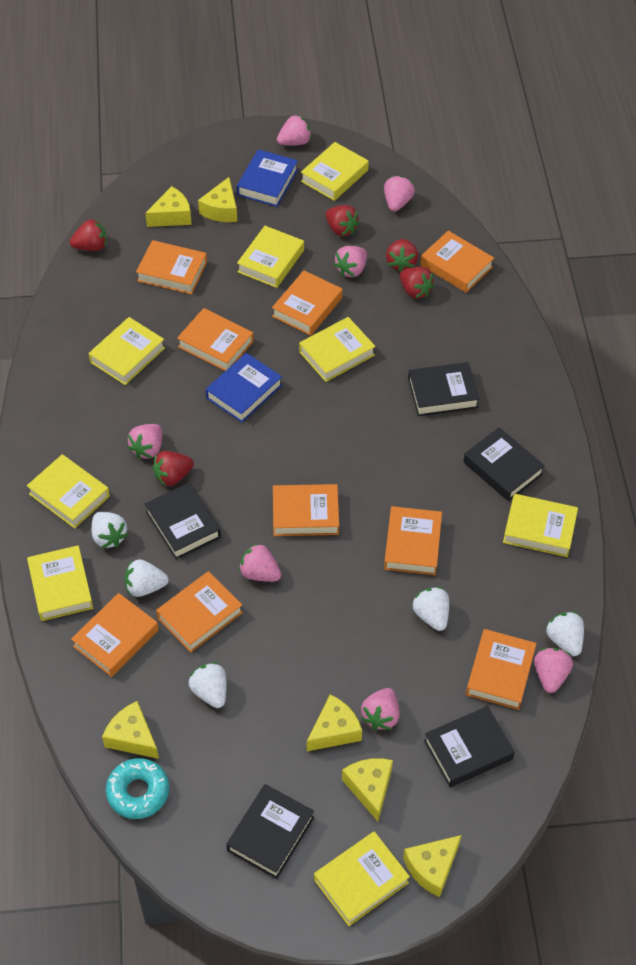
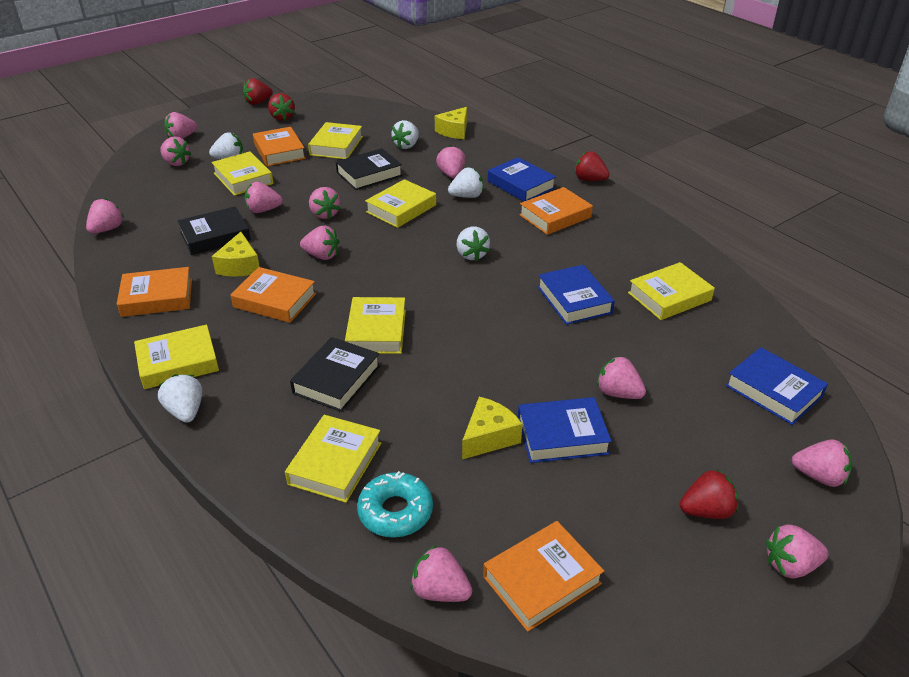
black book: 5 -> 3
blue book: 2 -> 4
orange book: 9 -> 5
pink strawberry: 7 -> 11
red strawberry: 5 -> 4
yellow book: 8 -> 7
yellow cheese: 6 -> 3

